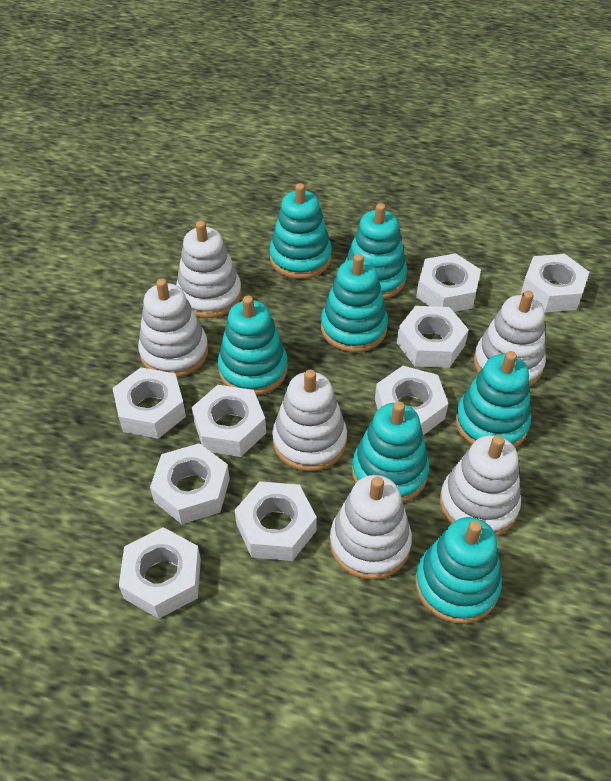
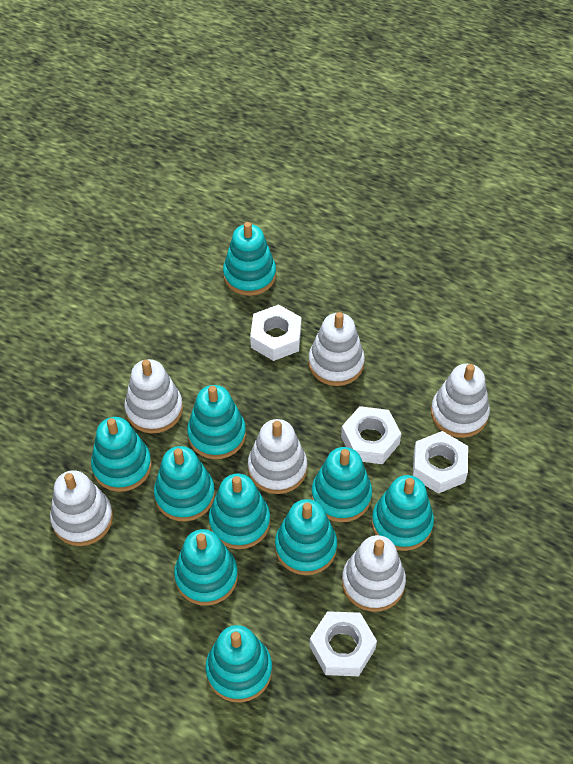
turquoise stacking toy: 7 -> 10
white nut: 9 -> 4

